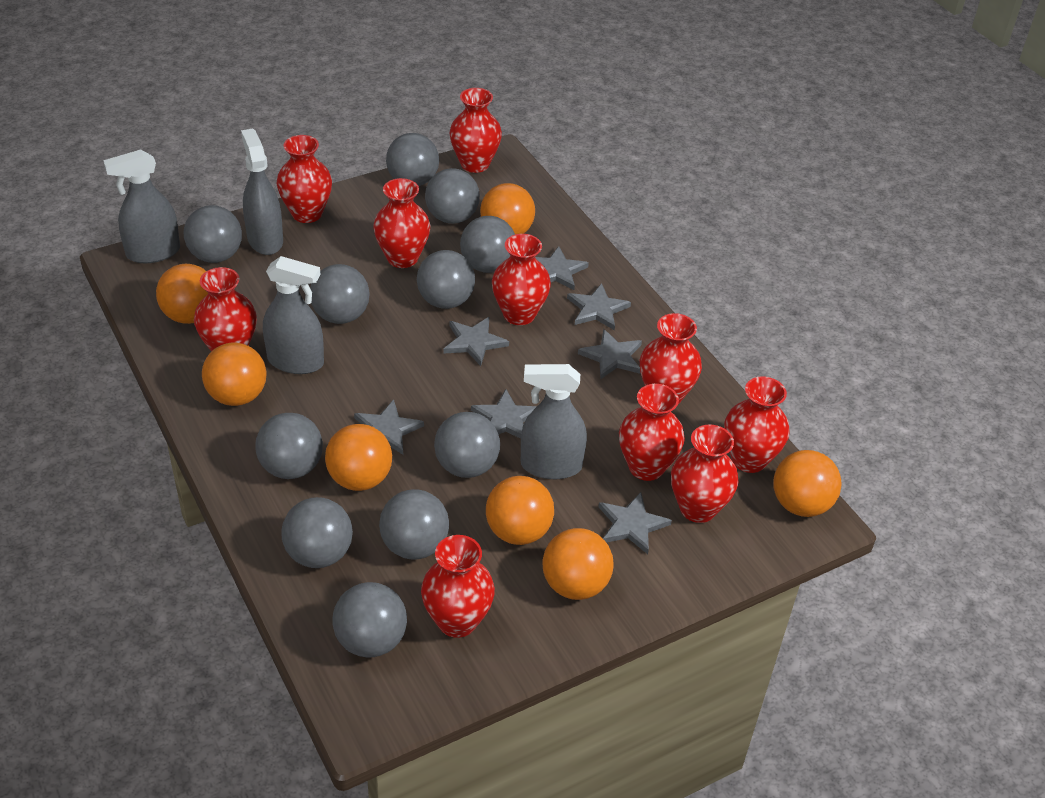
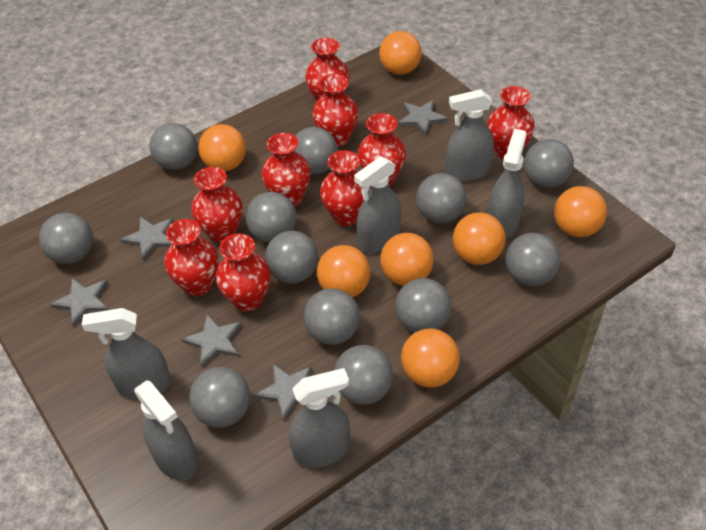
grey ball: 11 -> 12
grey spray bottle: 4 -> 6
grey star: 7 -> 5
red vase: 10 -> 9

